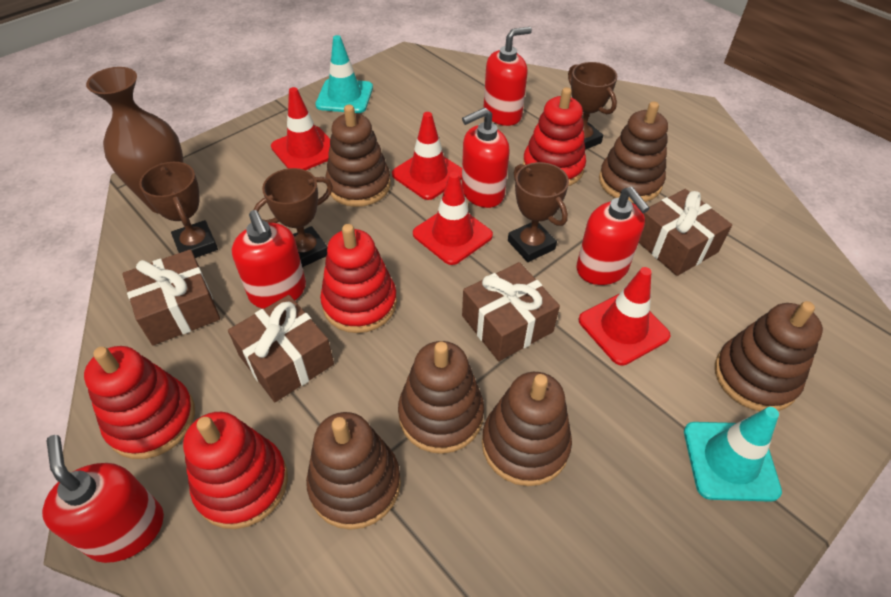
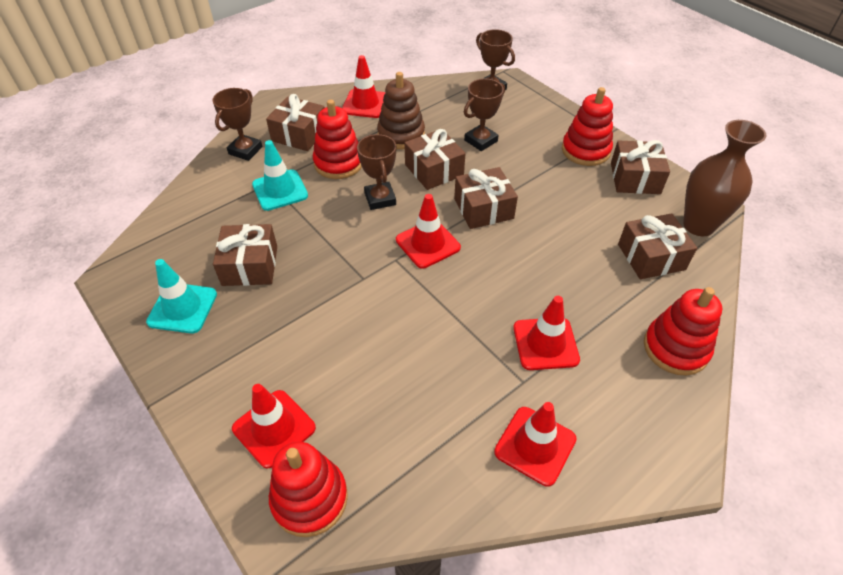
brown gift: 4 -> 6
brown stacking toy: 6 -> 1
red soap dispenser: 5 -> 0
red traffic cone: 4 -> 5

